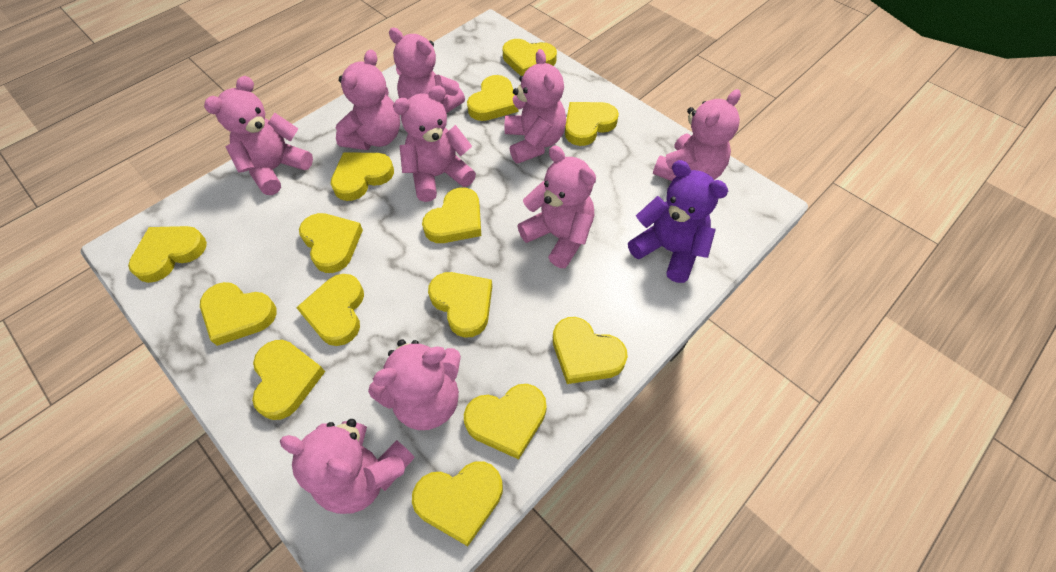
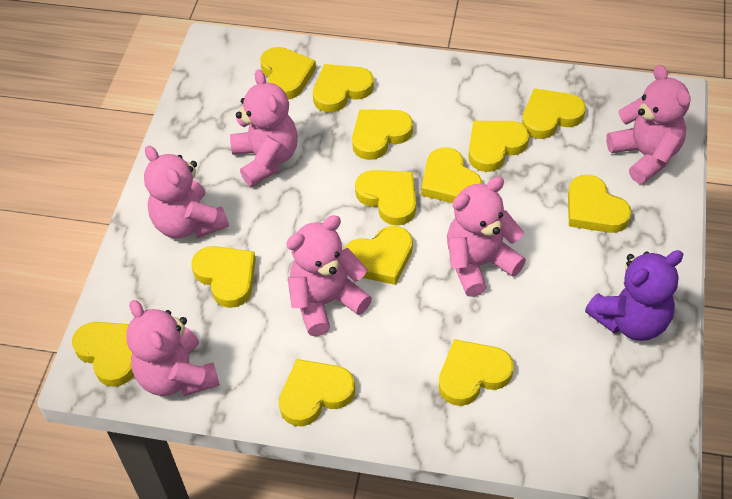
pink teddy bear: 9 -> 6
yellow heart: 14 -> 13

